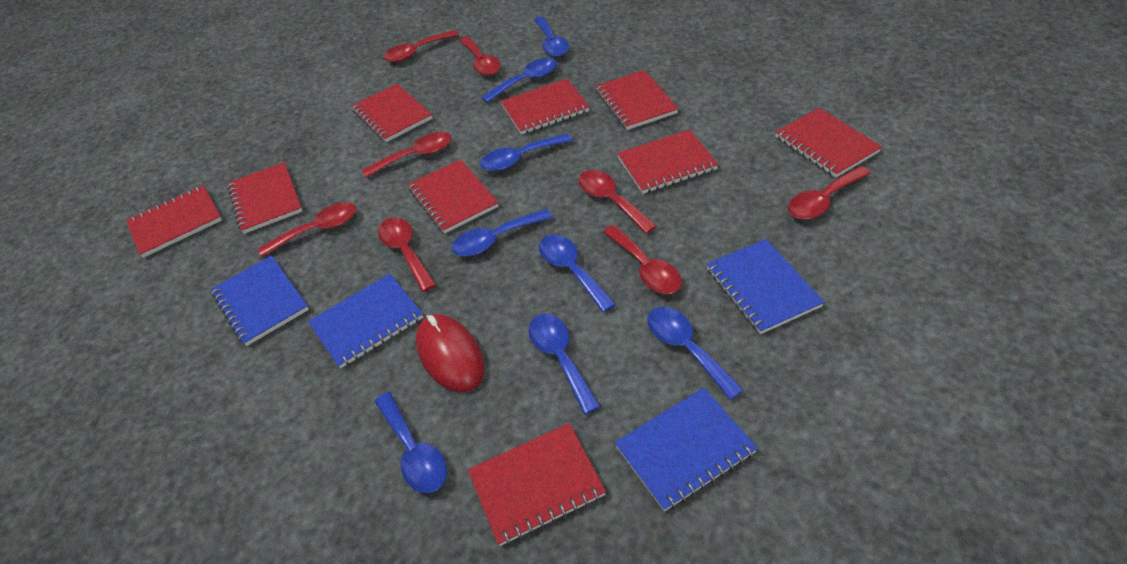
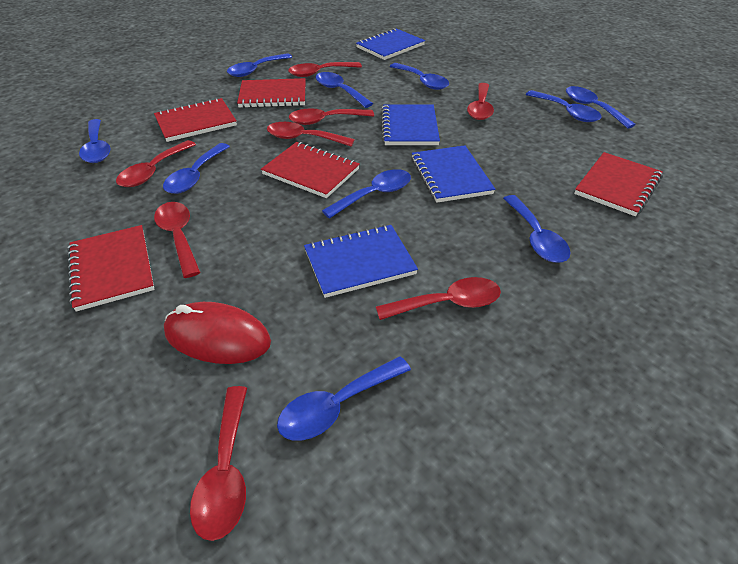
blue spoon: 8 -> 10
red notebook: 9 -> 5

